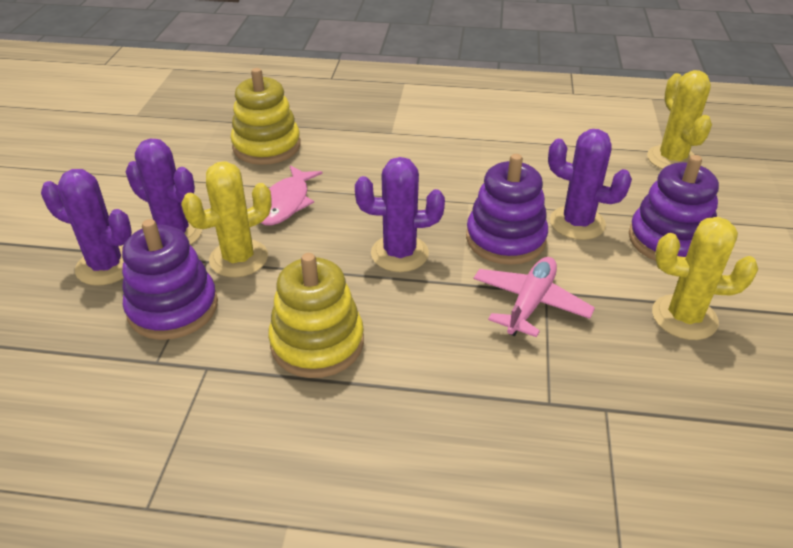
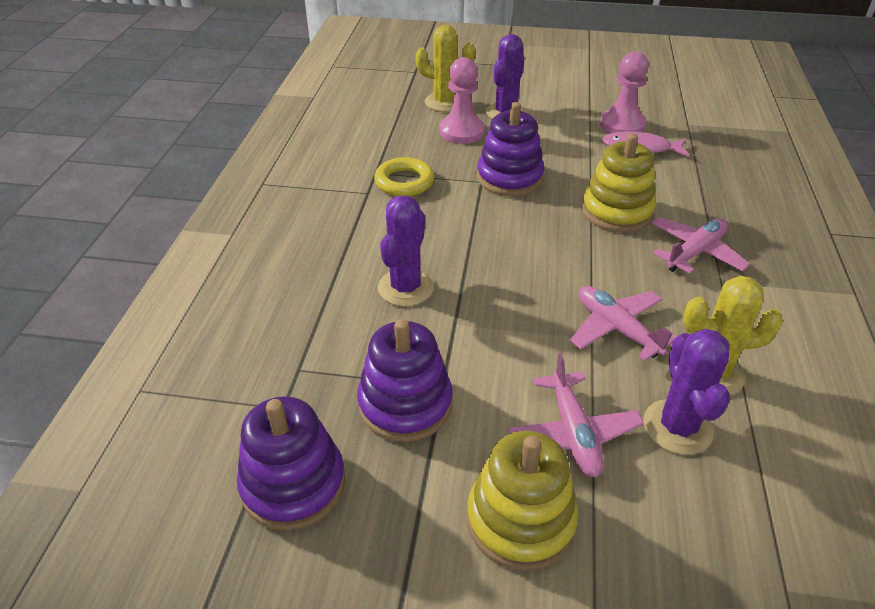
pink pawn: 0 -> 2
pink plane: 1 -> 3
purple cactus: 4 -> 3
yellow cactus: 3 -> 2
yellow ring: 0 -> 1

